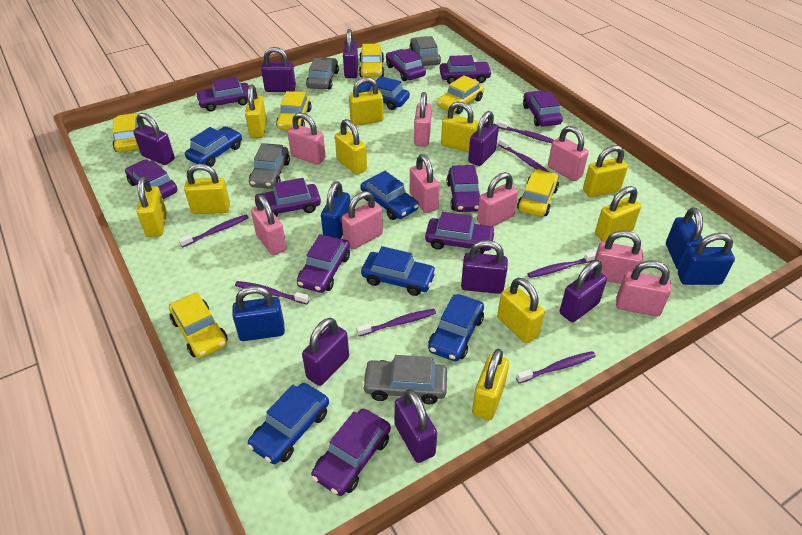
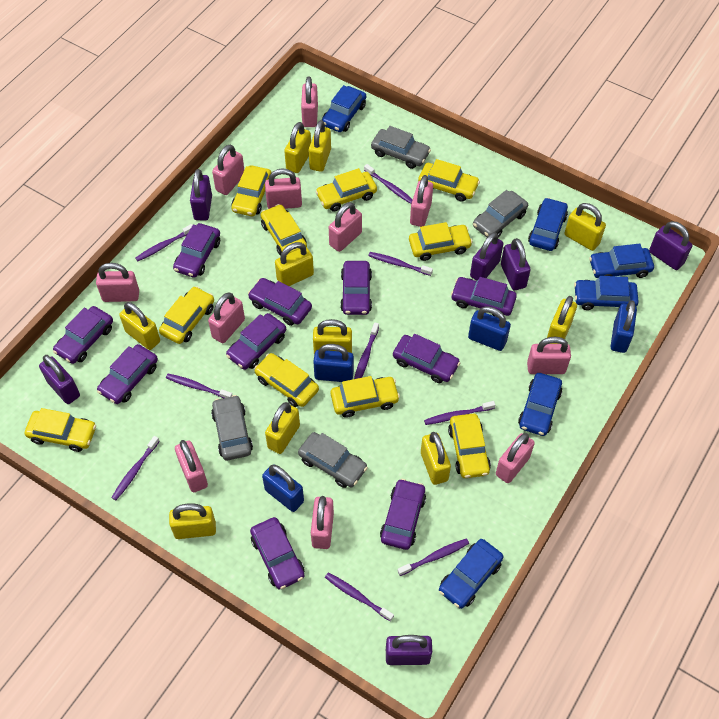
pink padlock: 9 -> 11
purple padlock: 8 -> 6
purple toothbrush: 7 -> 9
yellow car: 6 -> 10

